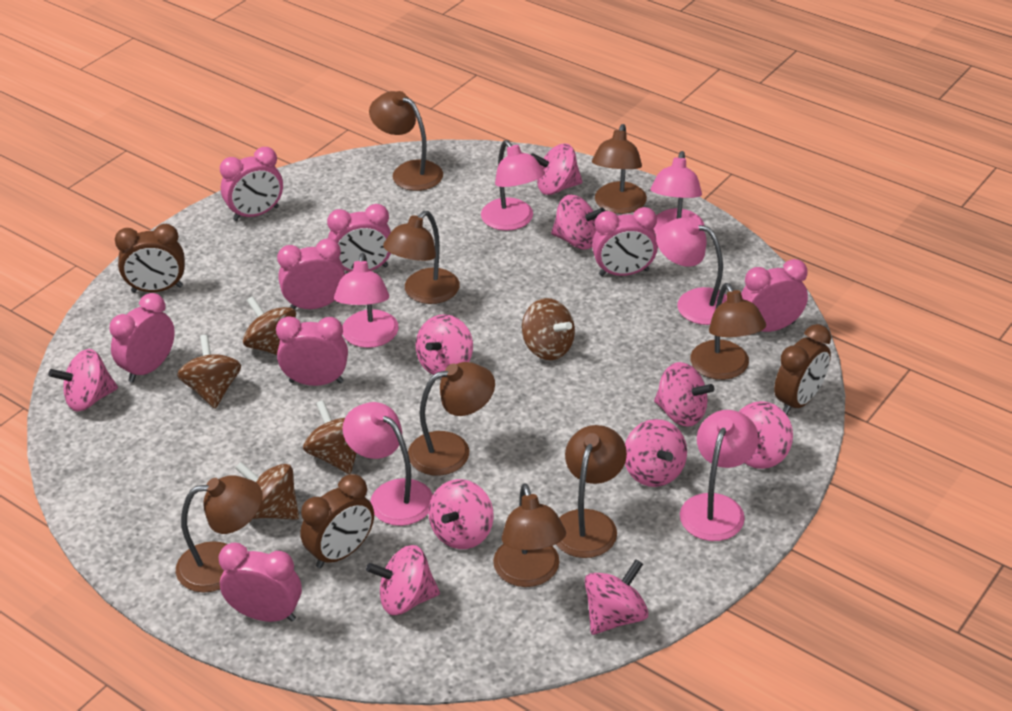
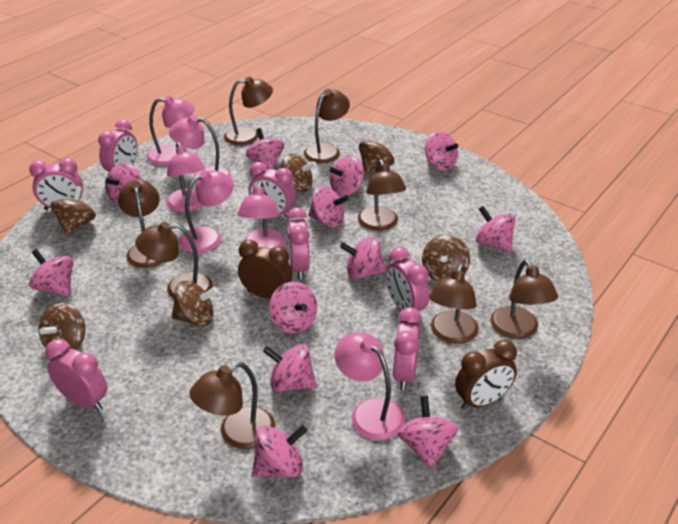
brown clock: 3 -> 2
brown spinning top: 5 -> 6
pink clock: 8 -> 7
pink spinning top: 10 -> 12

